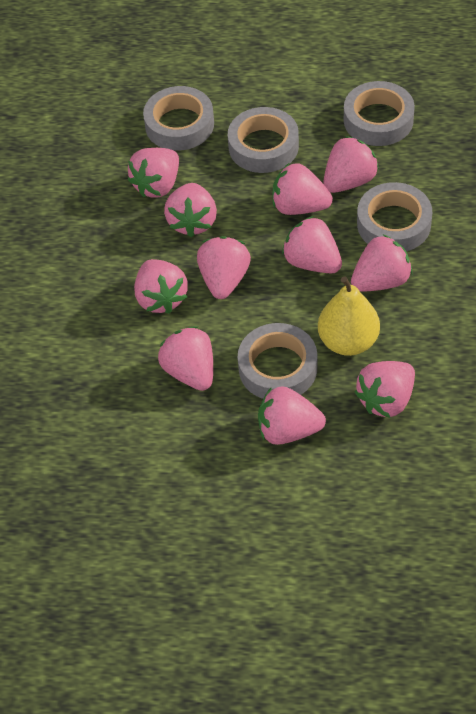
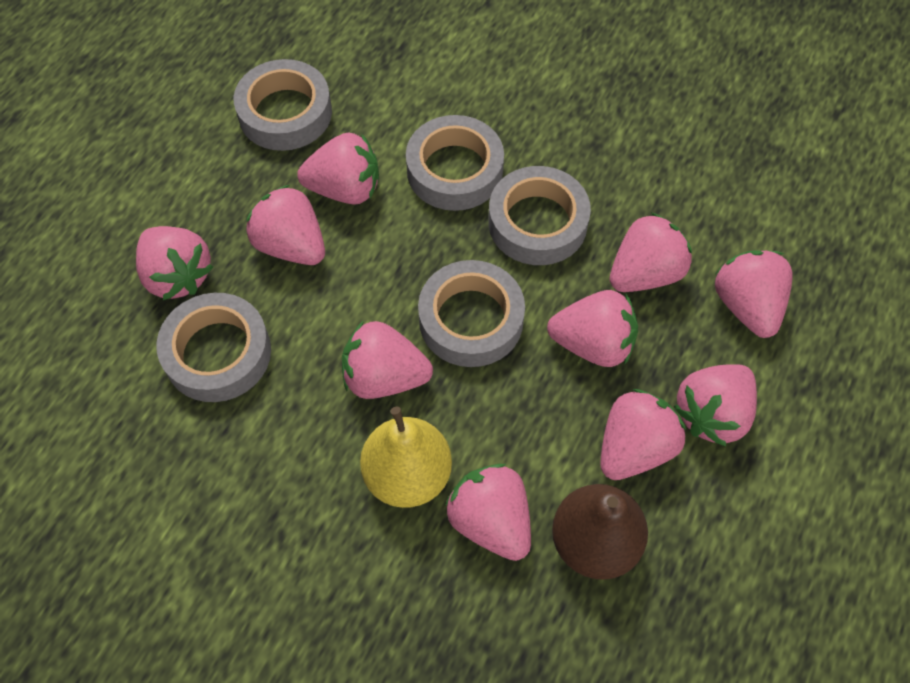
brown pear: 0 -> 1
pink strawberry: 11 -> 10

